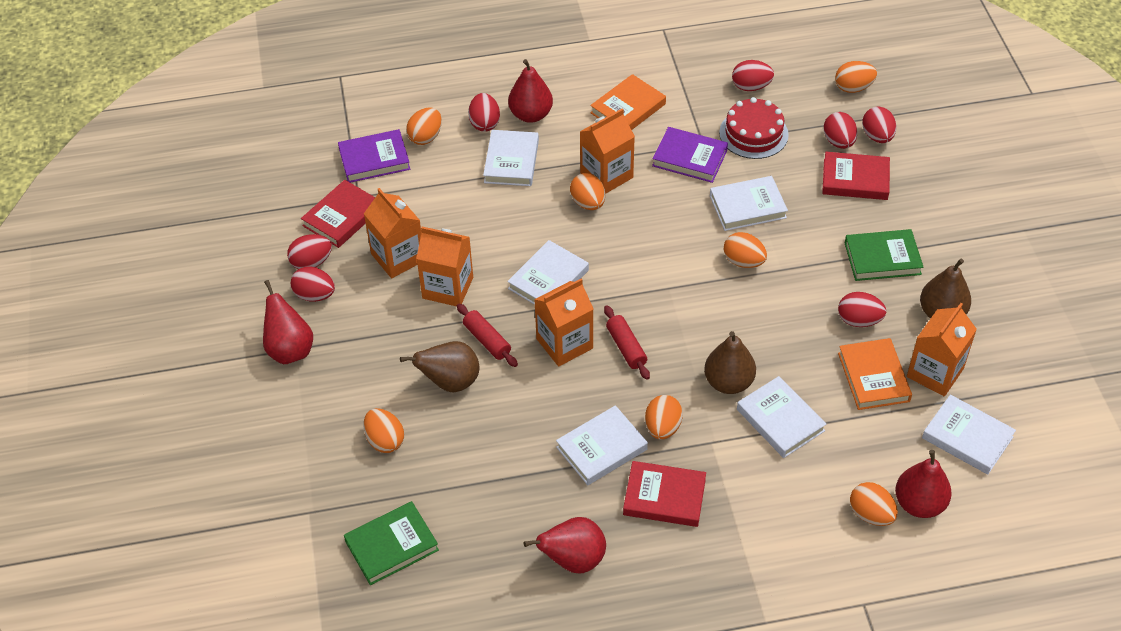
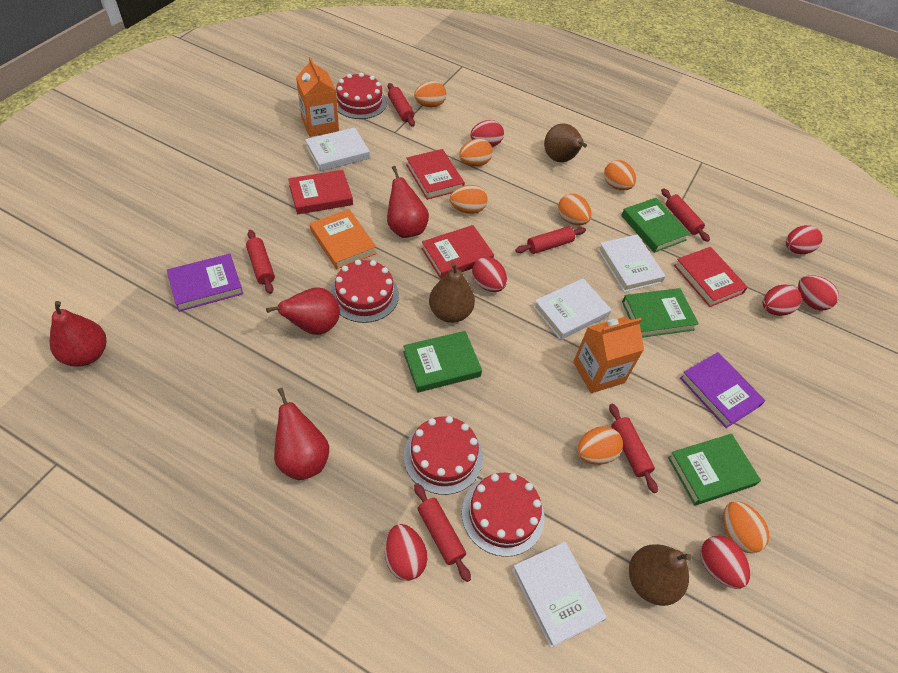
green book: 2 -> 4
orange book: 2 -> 1
orange carton: 5 -> 2
red book: 3 -> 4
red cake: 1 -> 4
red rolling pin: 2 -> 6
white book: 6 -> 4

